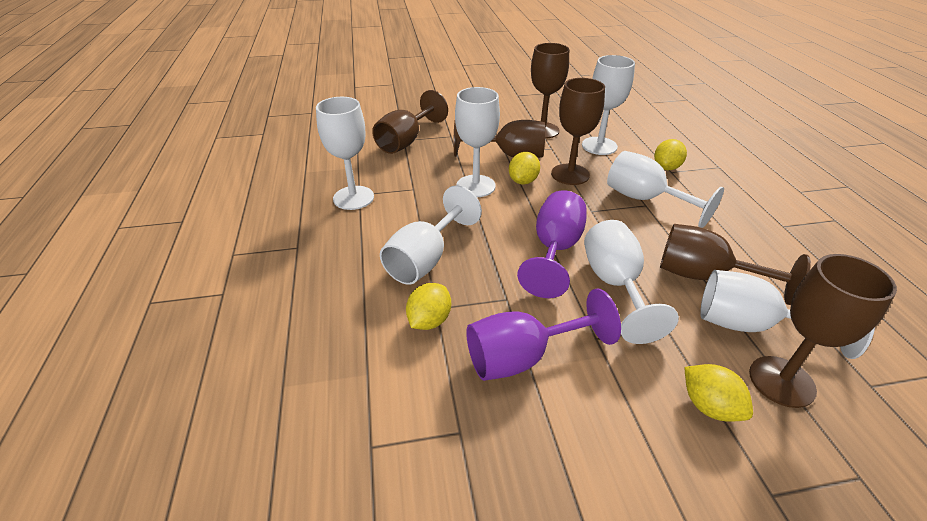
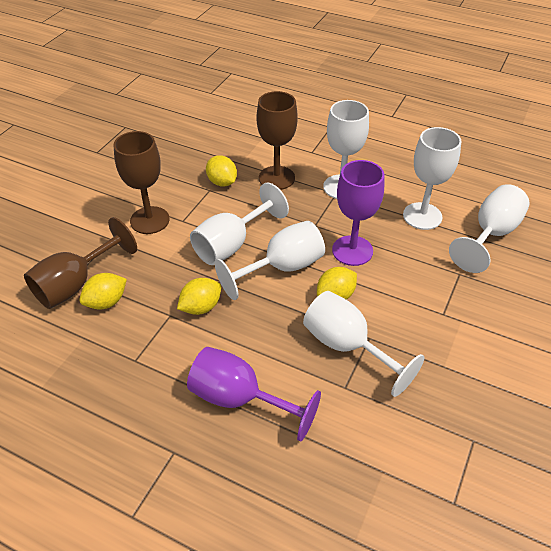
brown goblet: 6 -> 3
white goblet: 7 -> 6

